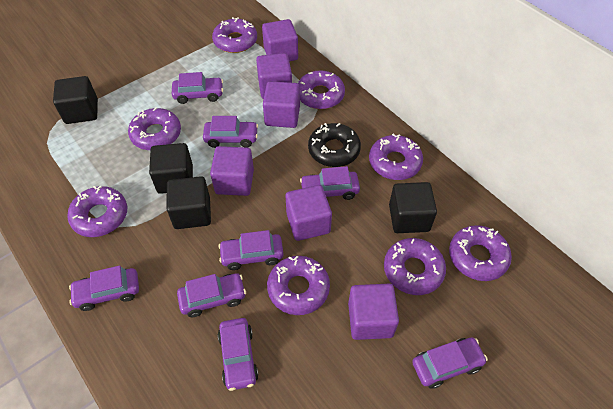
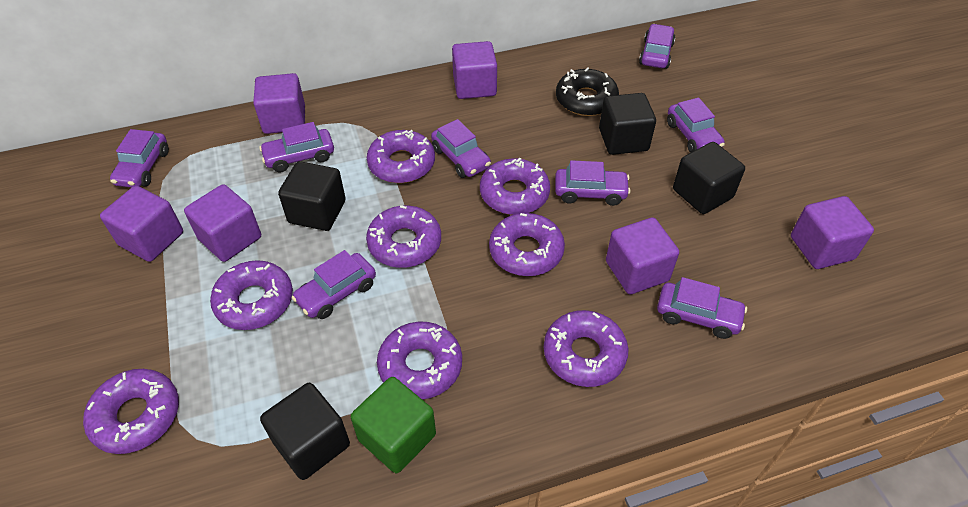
green cube: 0 -> 1

